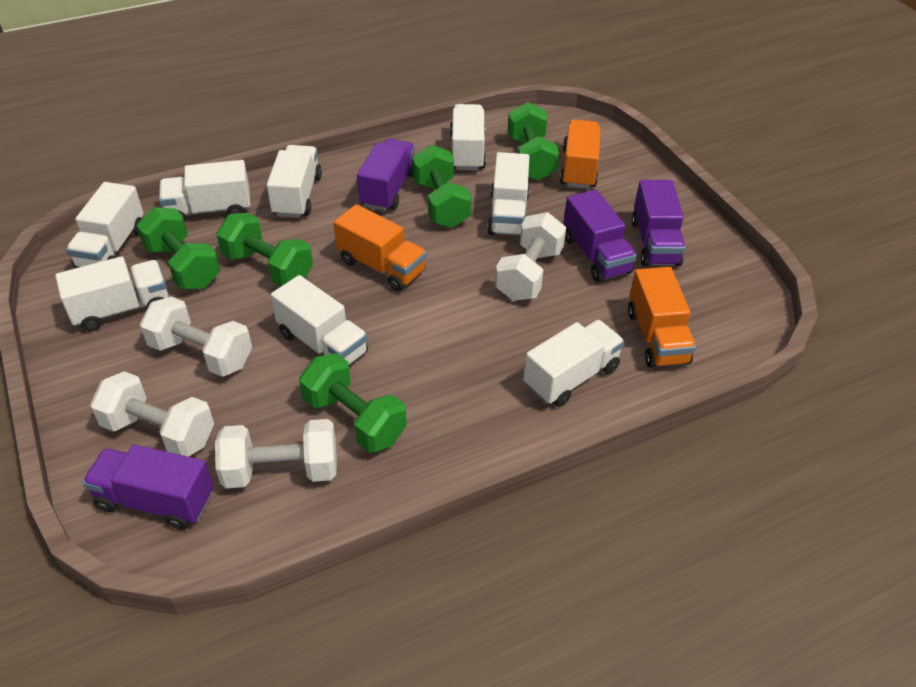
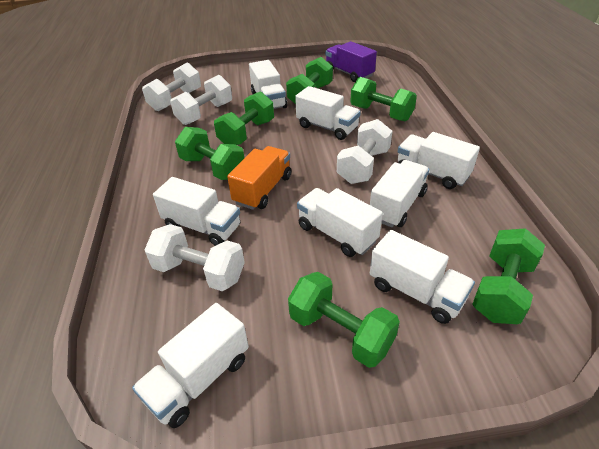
green dumbbell: 5 -> 6
orange truck: 3 -> 1
purple truck: 4 -> 1

